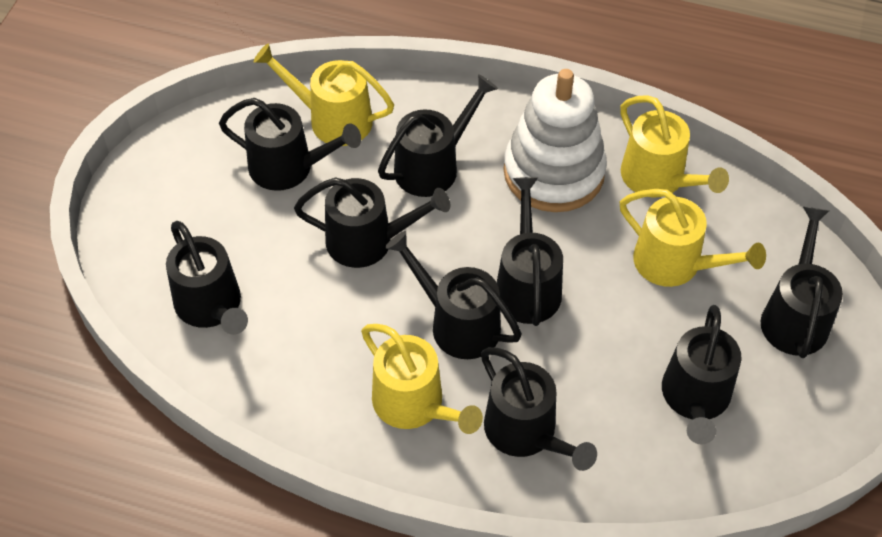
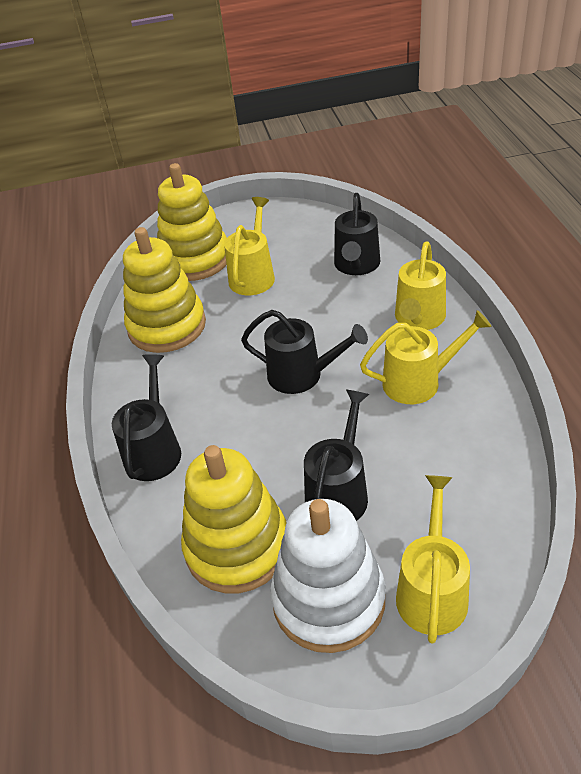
black watering can: 9 -> 4
yellow stacking toy: 0 -> 3

